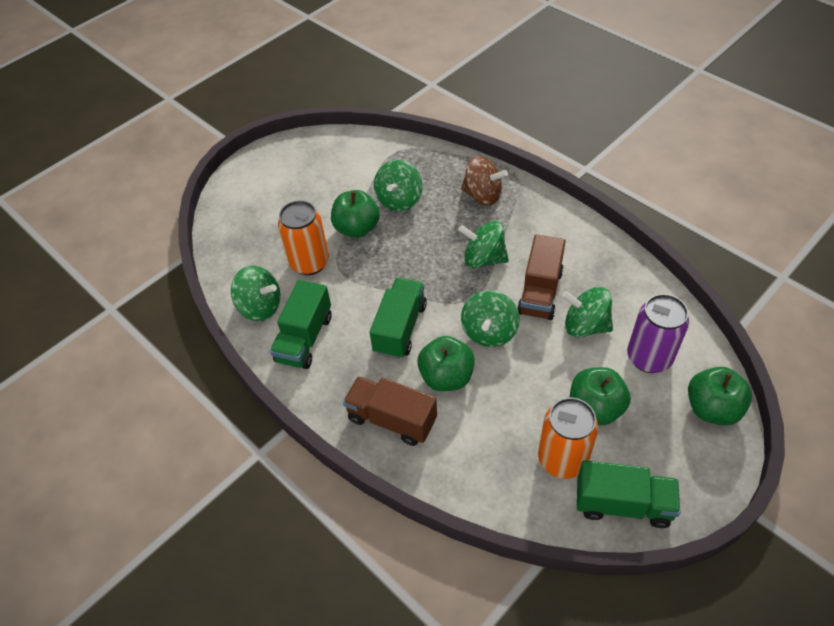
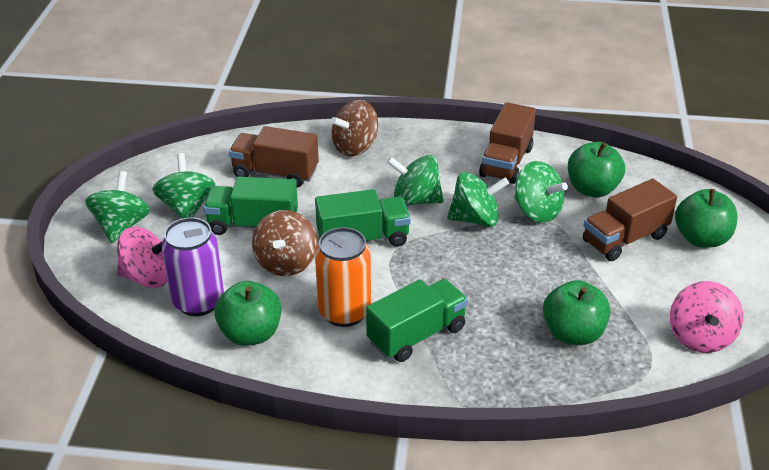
brown spinning top: 1 -> 2
brown truck: 2 -> 3
orange can: 2 -> 1
pink spinning top: 0 -> 2

